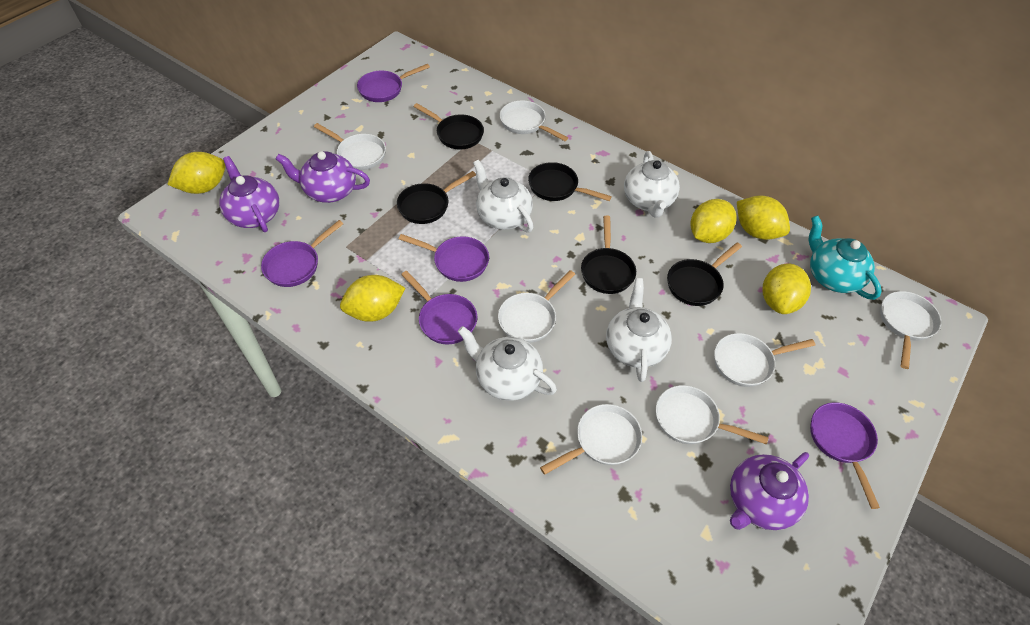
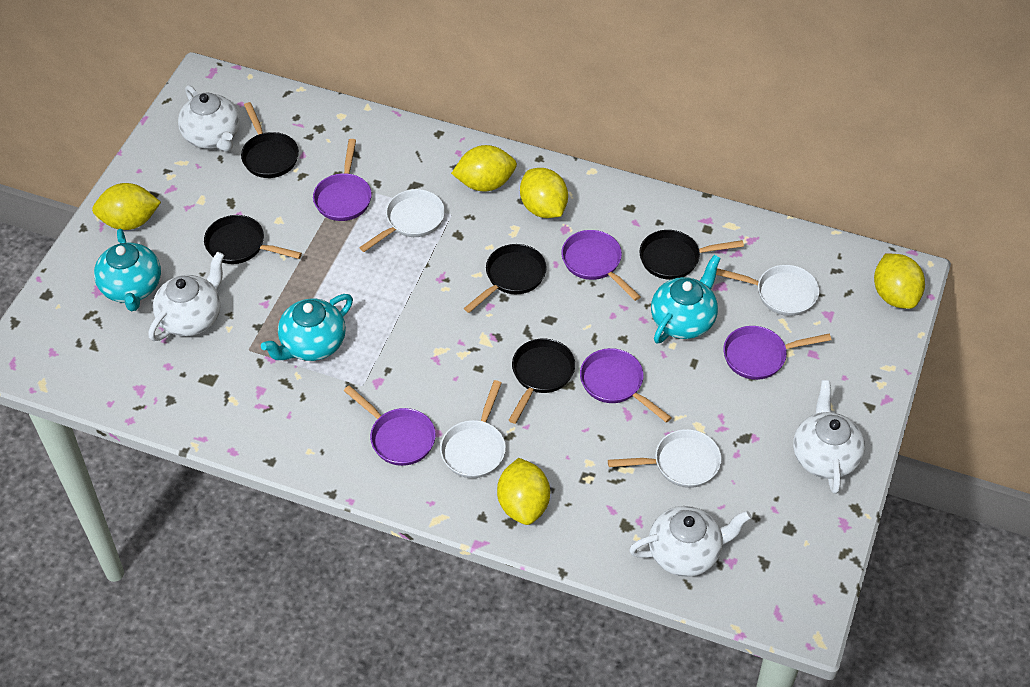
purple teapot: 3 -> 0
turquoise teapot: 1 -> 3
white pan: 7 -> 4

